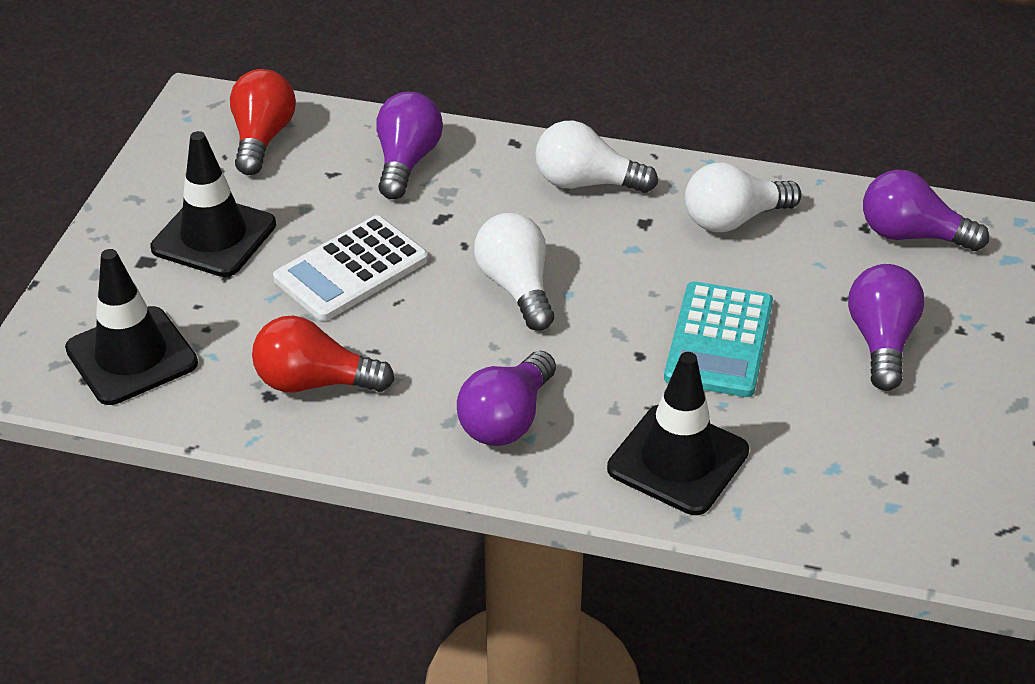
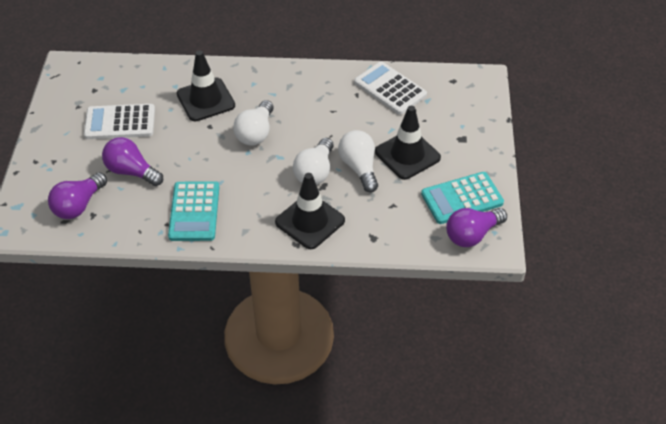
purple light bulb: 4 -> 3
red light bulb: 2 -> 0
turquoise calculator: 1 -> 2
white calculator: 1 -> 2

